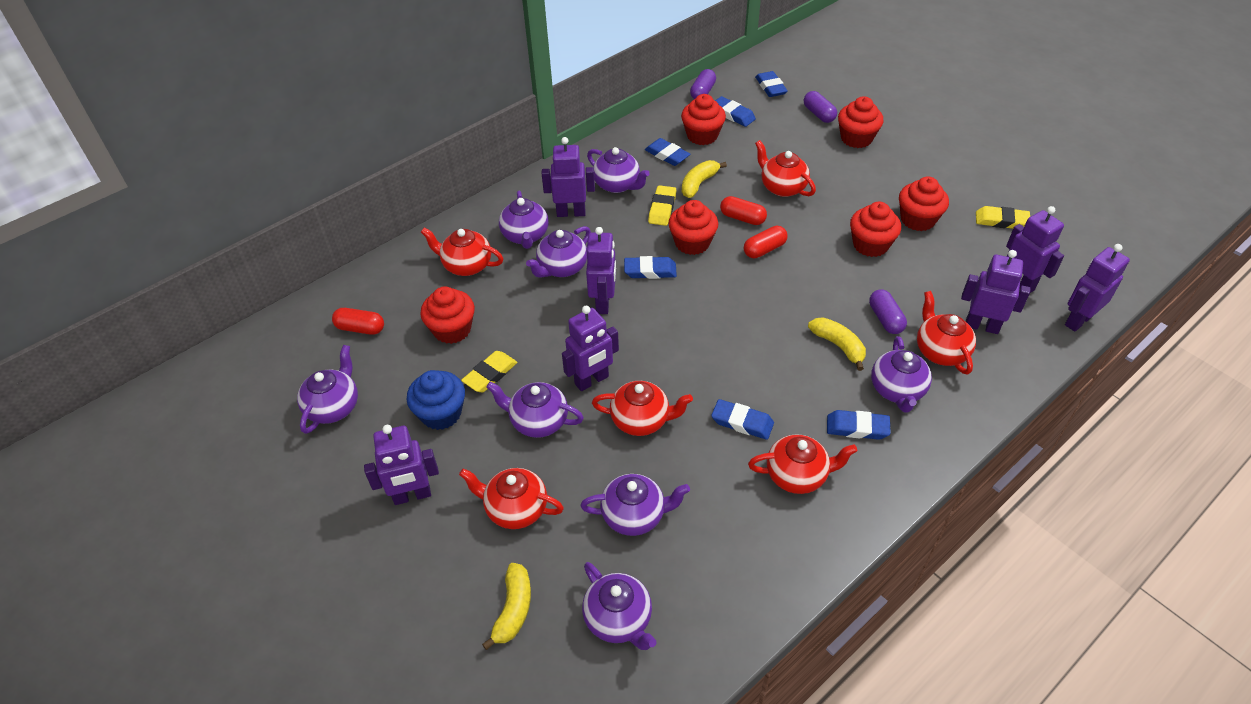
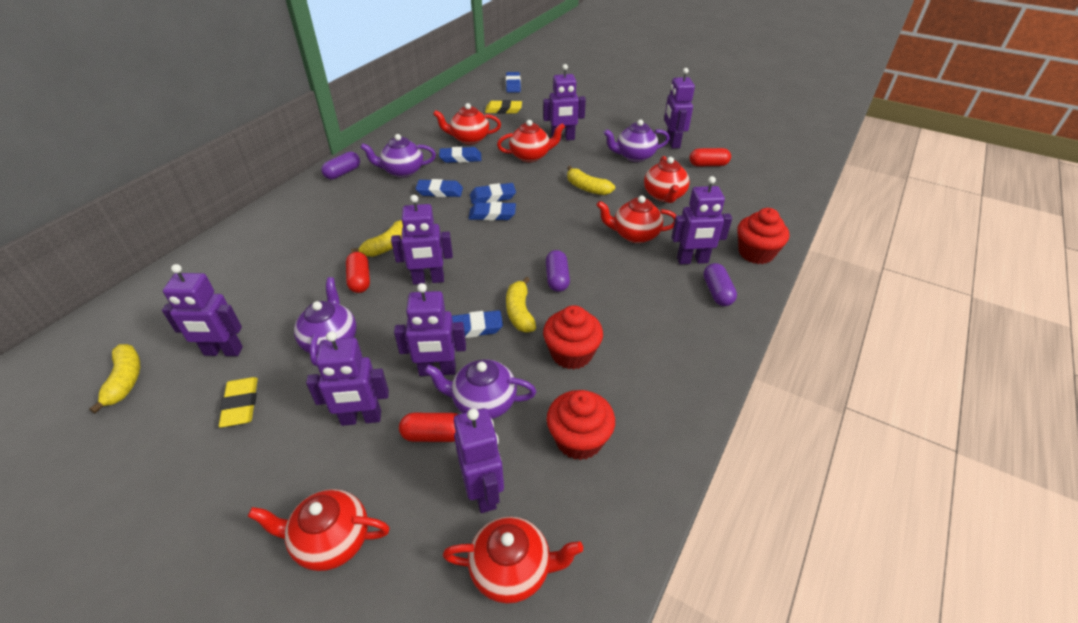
blue cupcake: 1 -> 0
purple robot: 7 -> 8
purple teapot: 8 -> 4
red cupcake: 6 -> 3
yellow banana: 3 -> 4
yellow eraser: 3 -> 2

